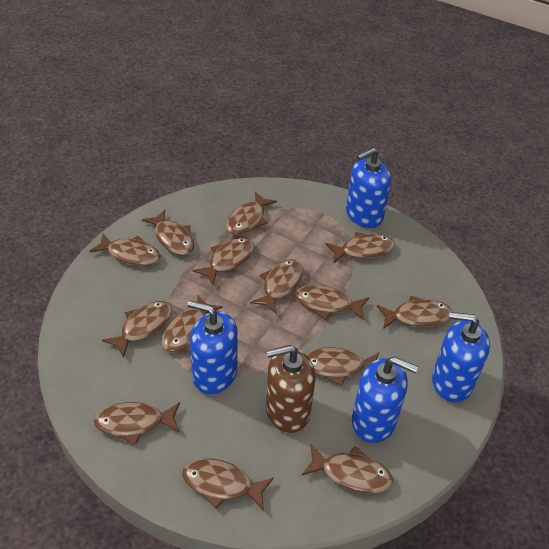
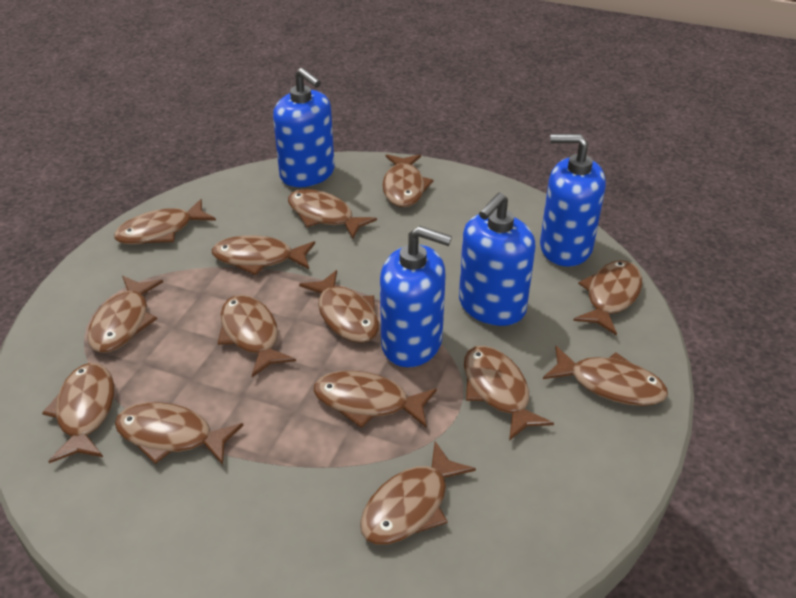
brown soap dispenser: 1 -> 0

